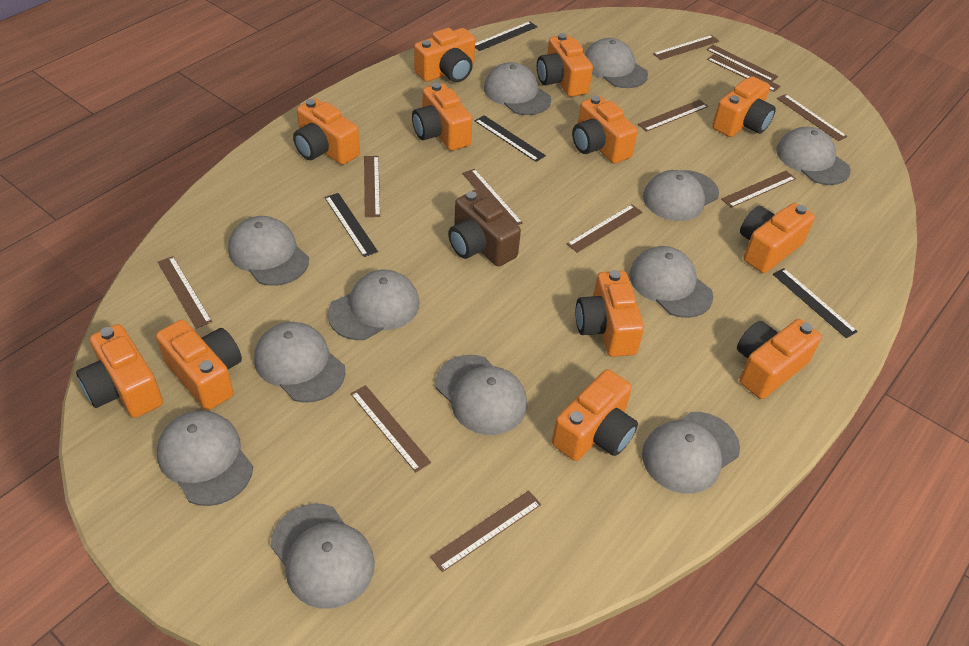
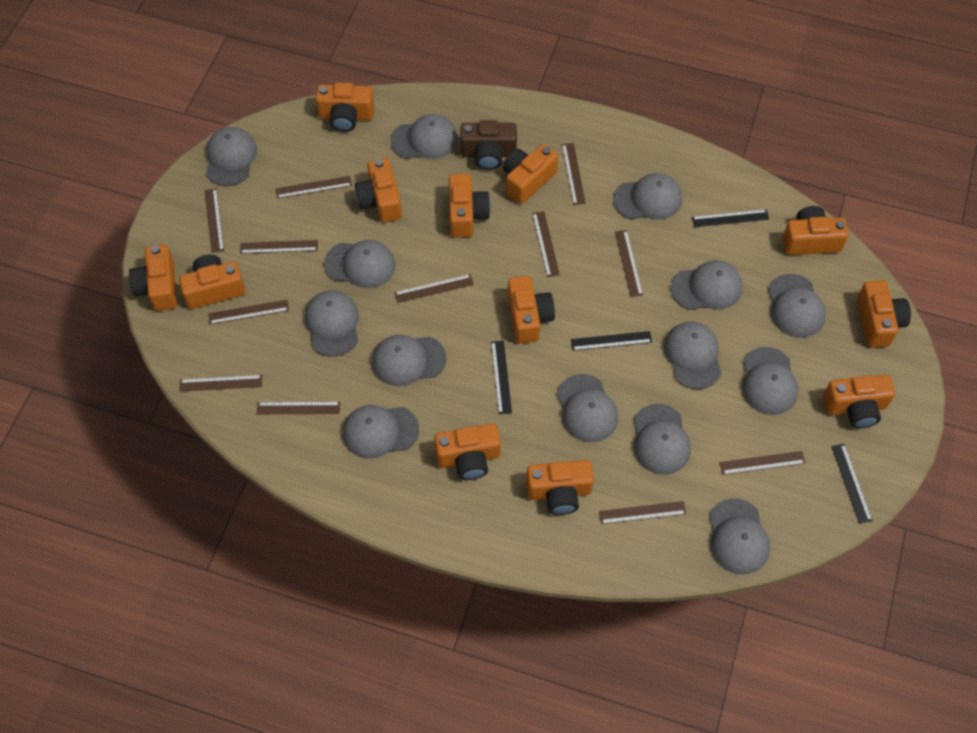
grey cap: 12 -> 14

